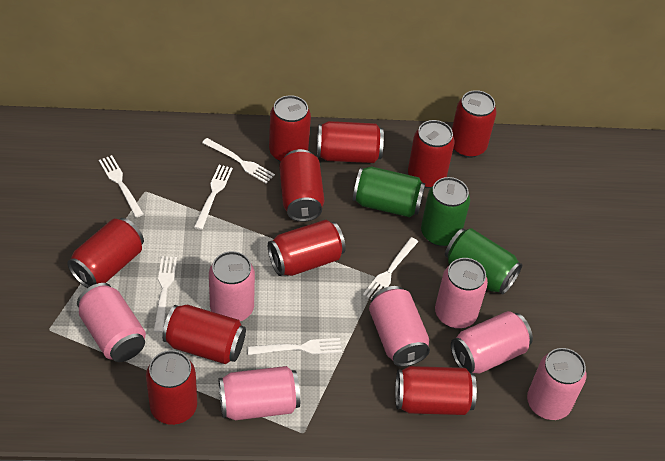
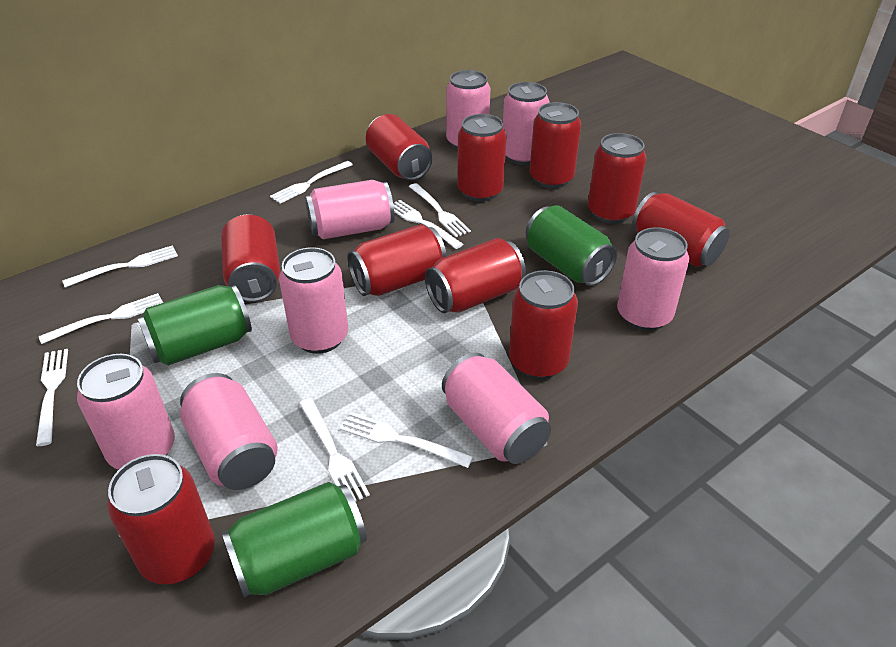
pink can: 7 -> 8
white fork: 6 -> 8

